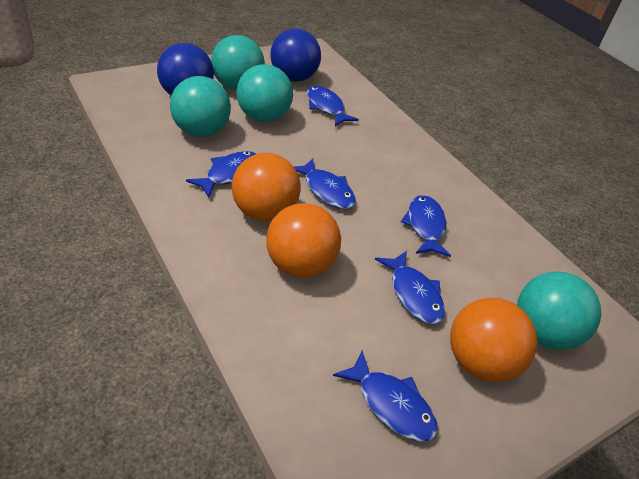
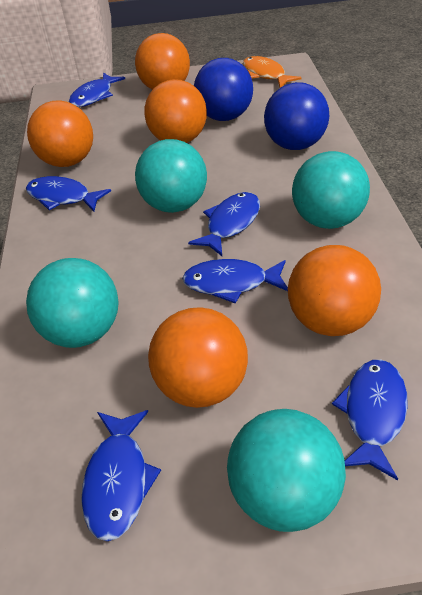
orange ball: 3 -> 5
orange fish: 0 -> 1

